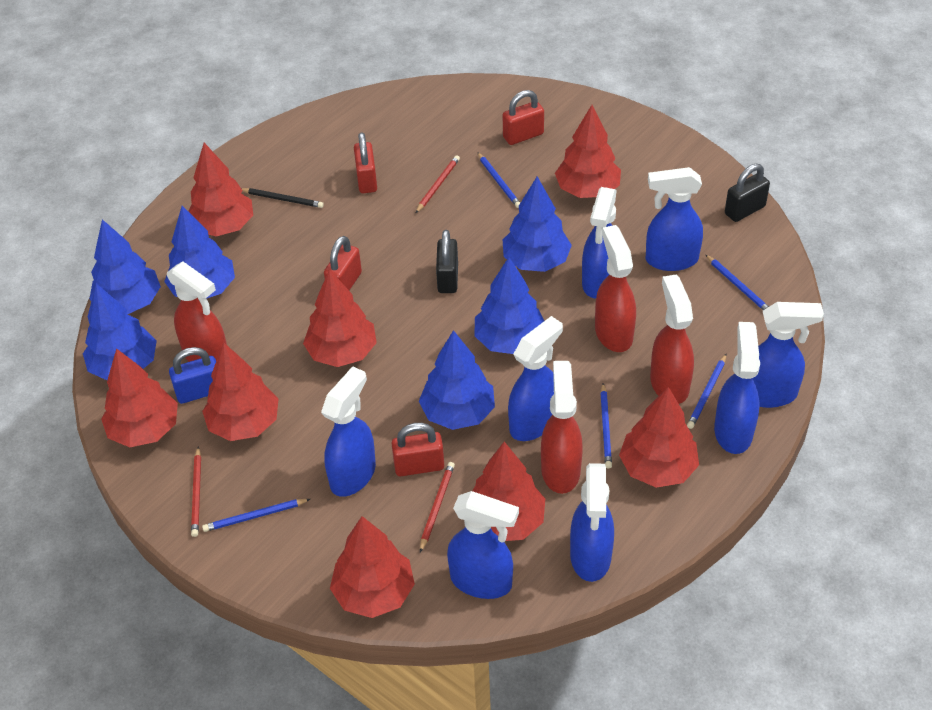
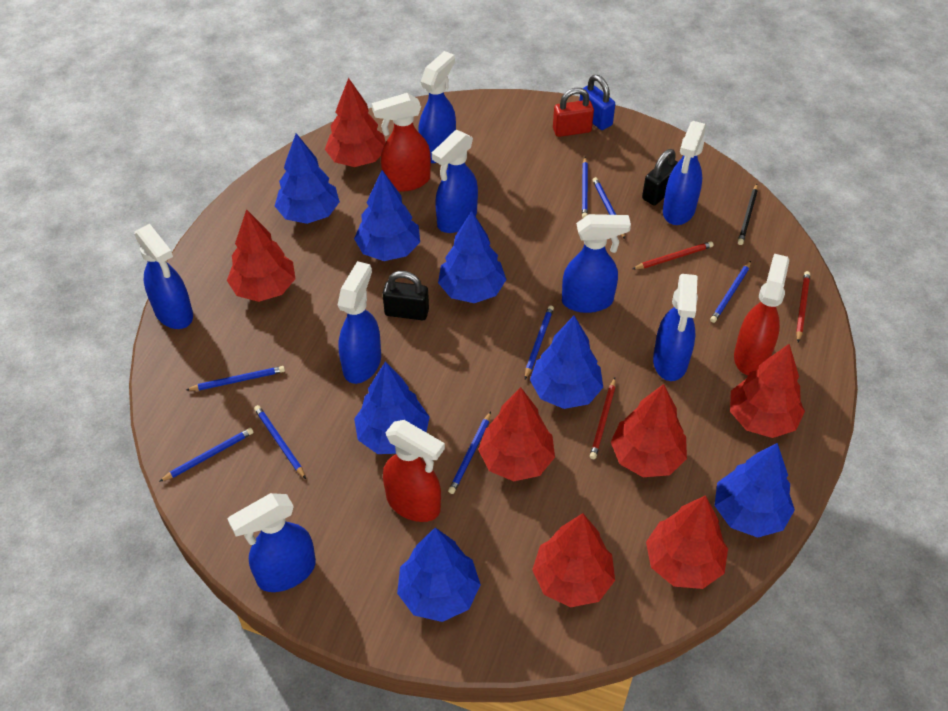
blue pencil: 5 -> 8
blue tree: 6 -> 7
red padlock: 4 -> 1
red spray bottle: 4 -> 3
red tree: 8 -> 7

